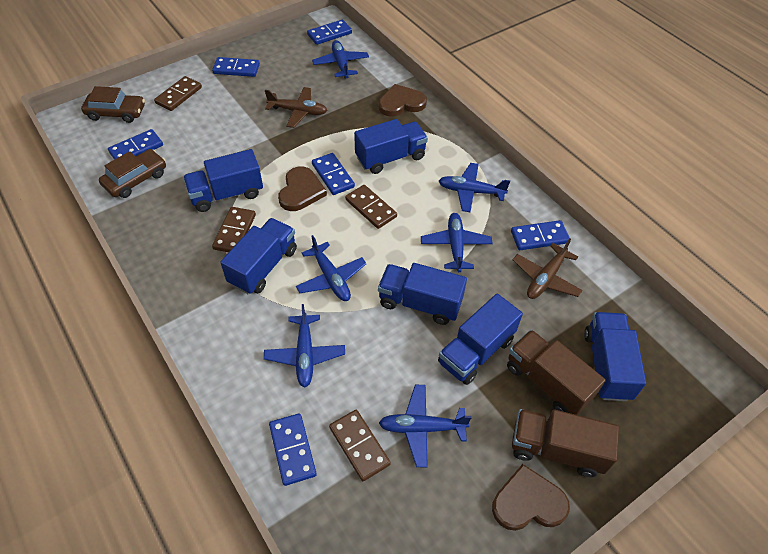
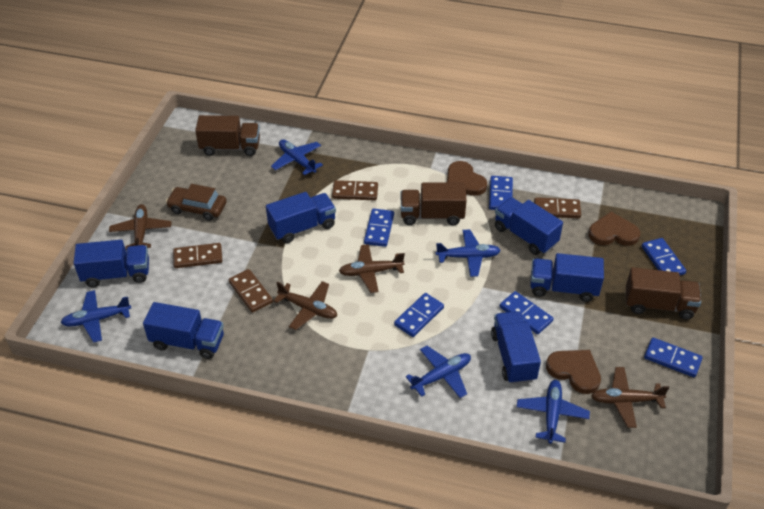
blue plane: 6 -> 5
brown car: 2 -> 1
brown plane: 2 -> 4
brown truck: 2 -> 3

